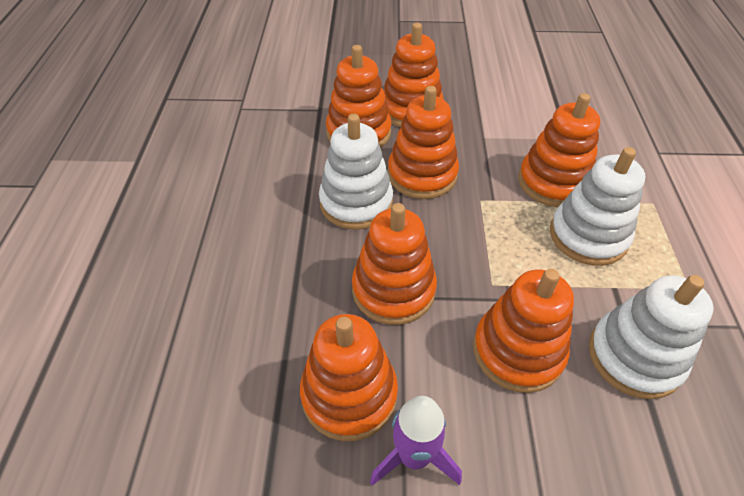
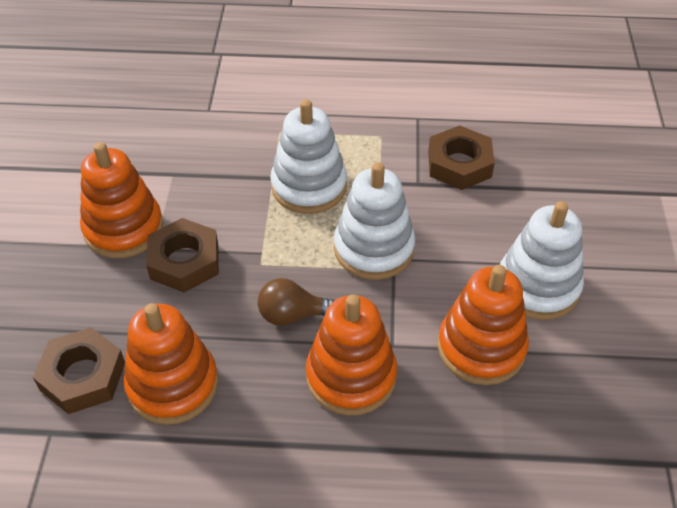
brown light bulb: 0 -> 1
brown nut: 0 -> 3
orange stacking toy: 7 -> 4
purple rocket: 1 -> 0

